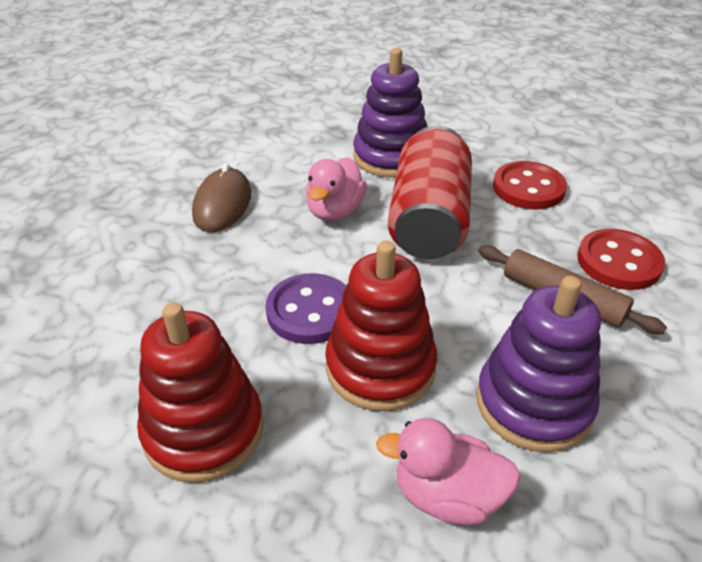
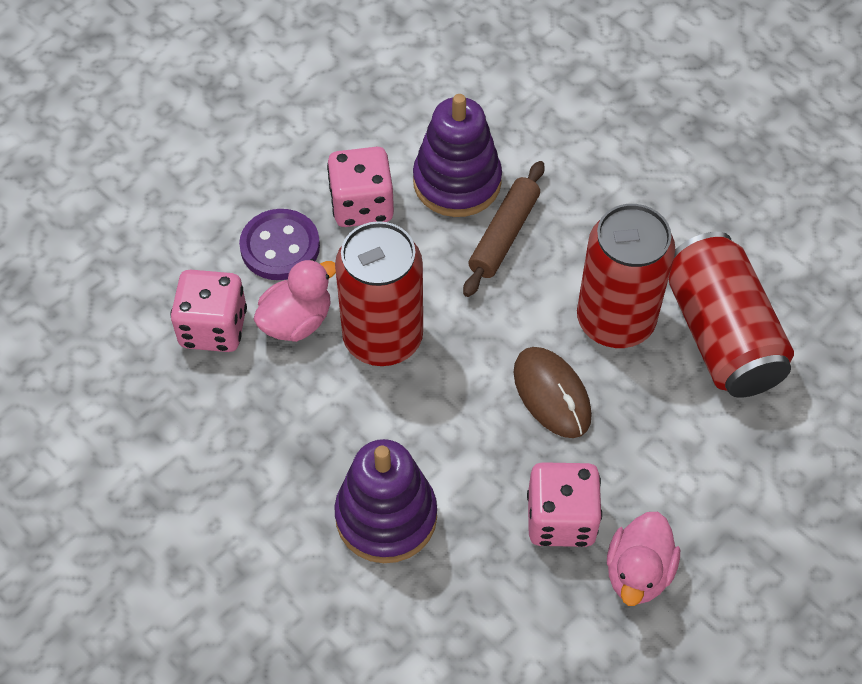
pink dice: 0 -> 3
red button: 2 -> 0
red can: 1 -> 3
red stacking toy: 2 -> 0

